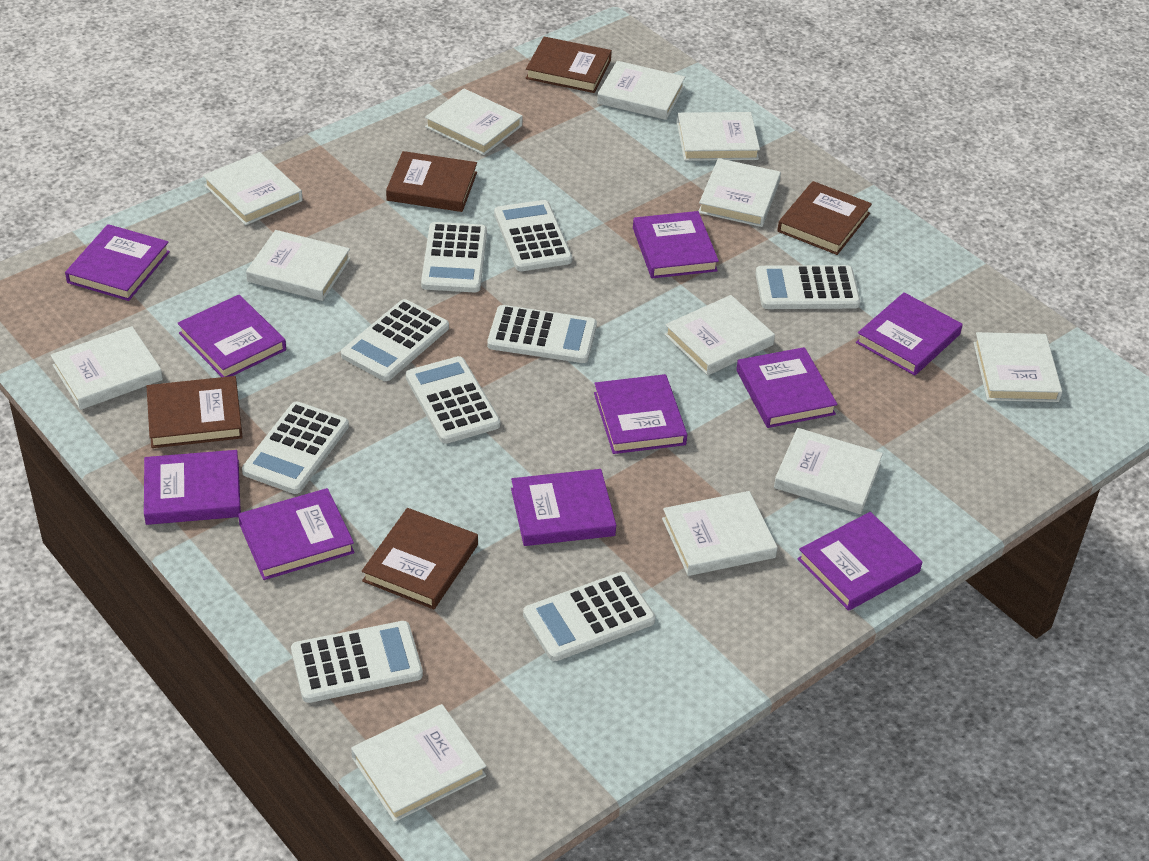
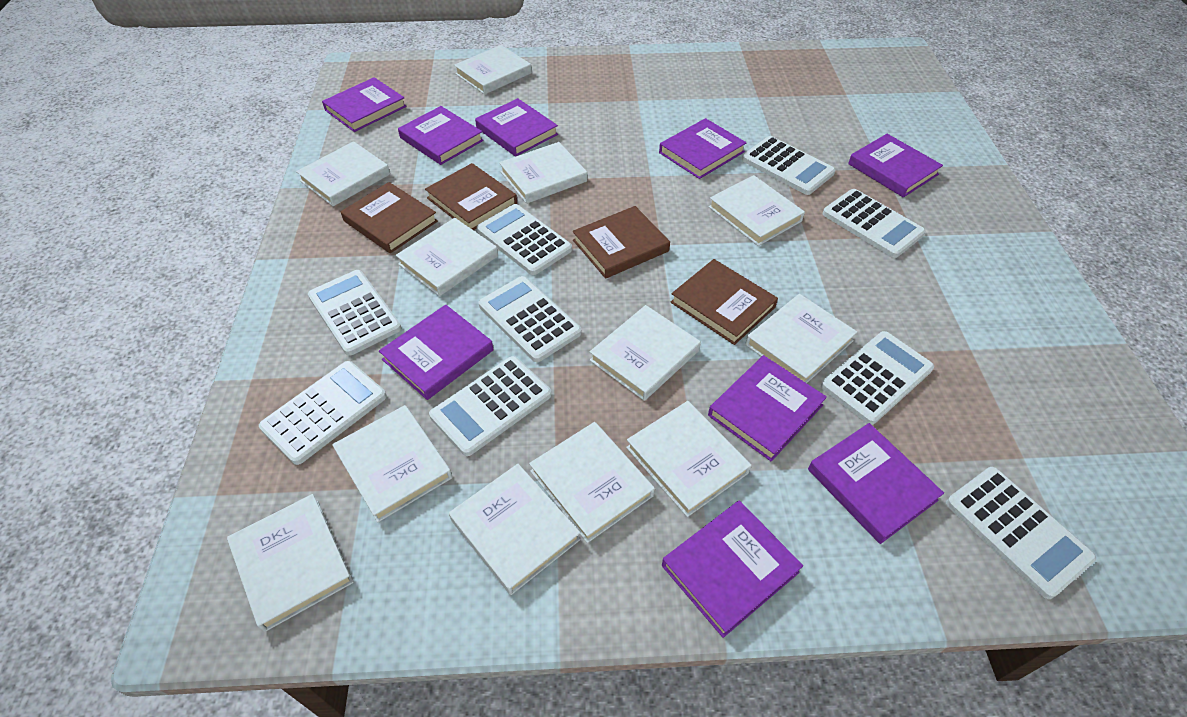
brown book: 5 -> 4
purple book: 10 -> 9

